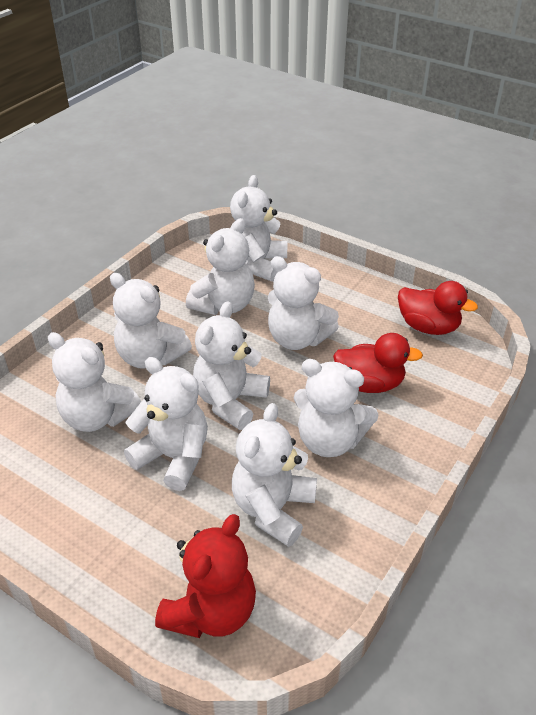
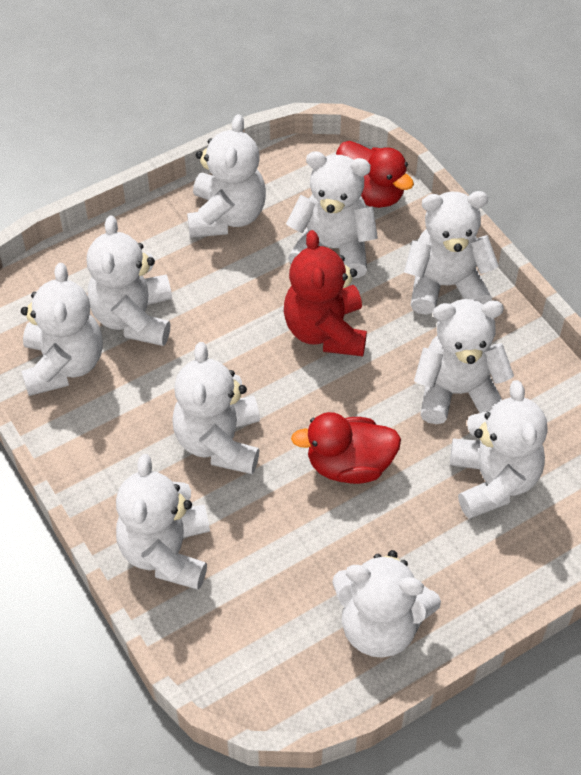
white teddy bear: 9 -> 10

